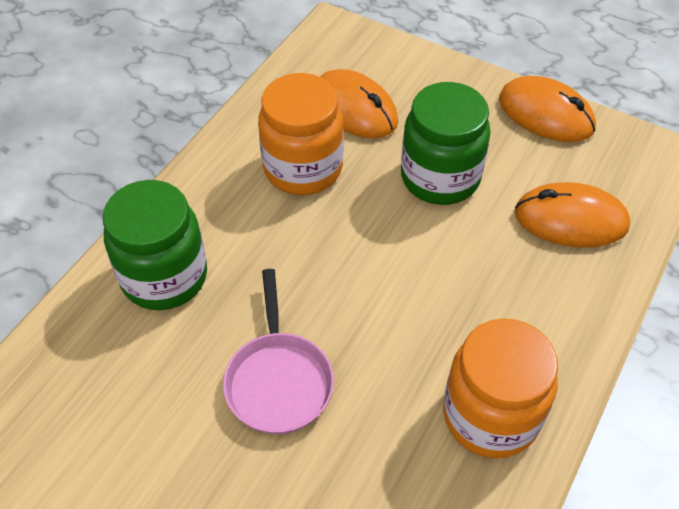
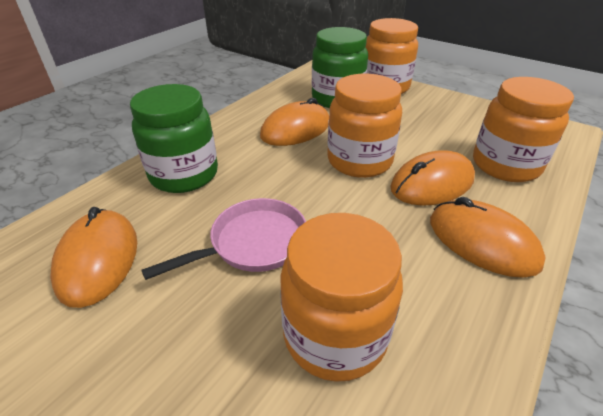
orange jar: 2 -> 4
orange mouse: 3 -> 4

